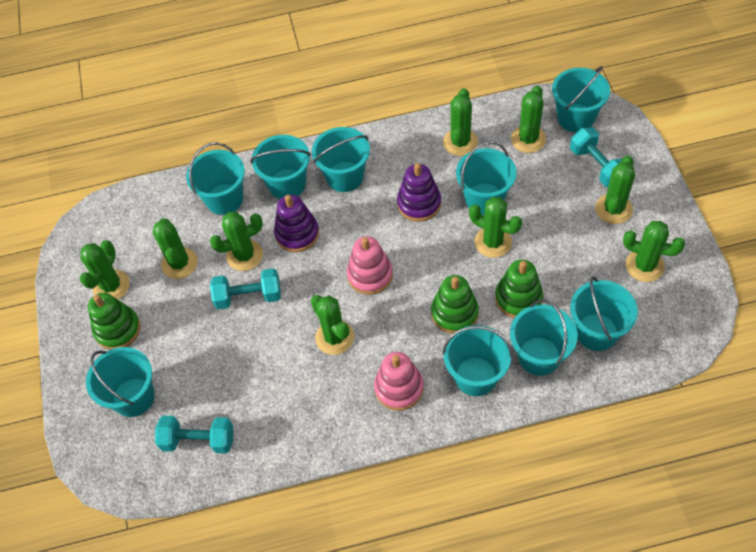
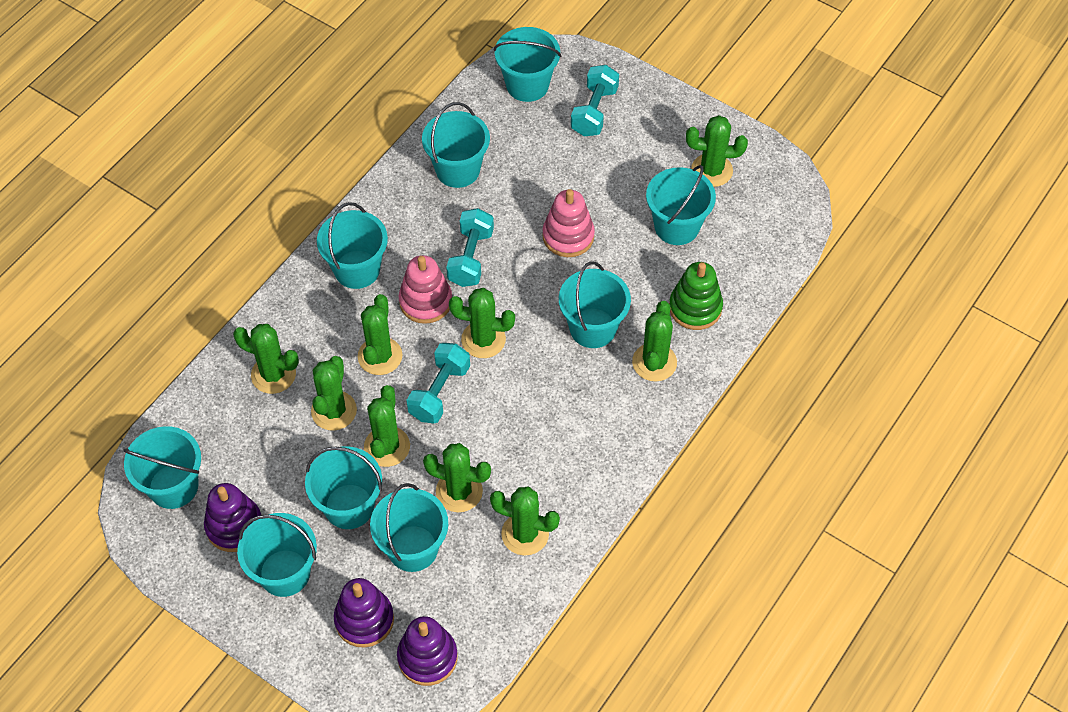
green stacking toy: 3 -> 1
purple stacking toy: 2 -> 3

